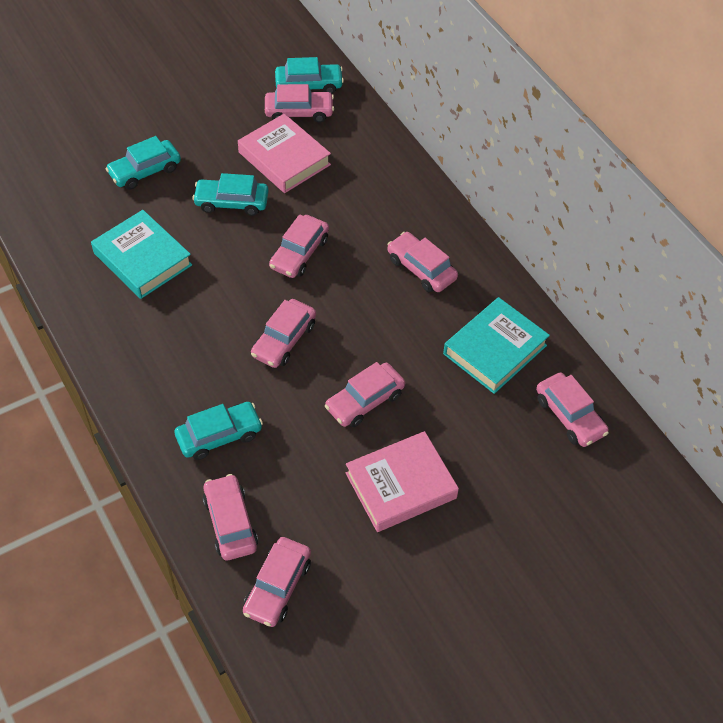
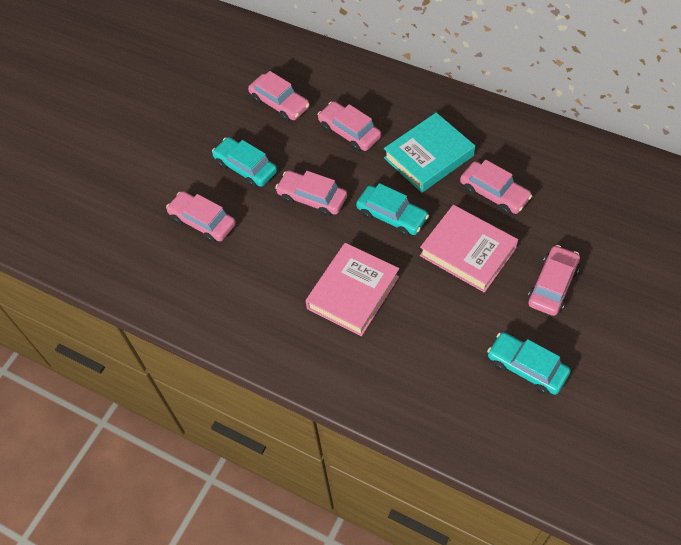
pink car: 8 -> 6
turquoise book: 2 -> 1
turquoise car: 4 -> 3

